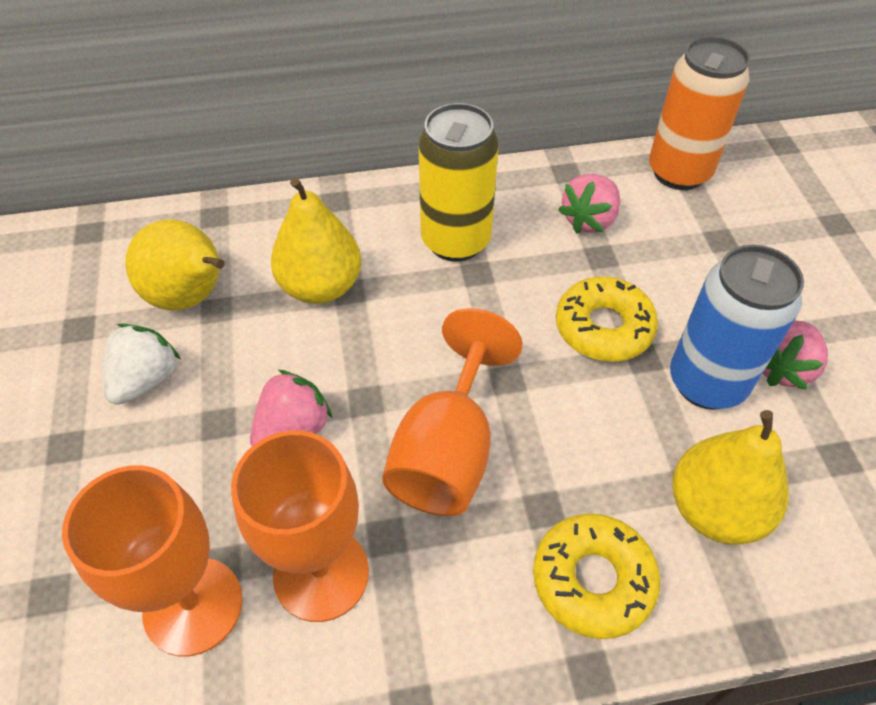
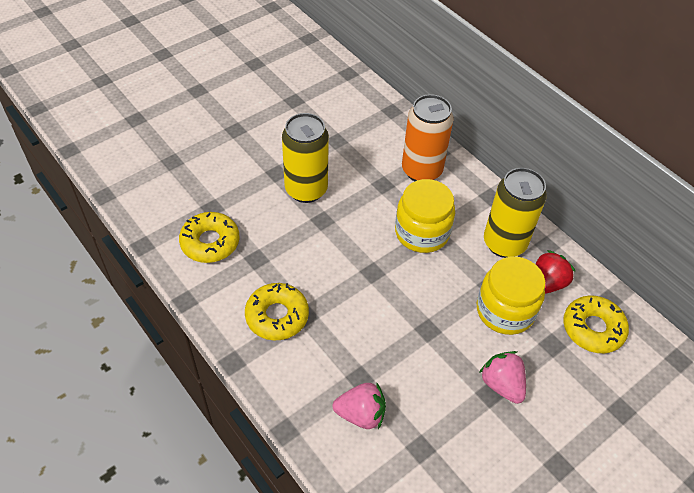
blue can: 1 -> 0
orange goblet: 3 -> 0
pink strawberry: 3 -> 2
red strawberry: 0 -> 1
white strawberry: 1 -> 0
yellow can: 1 -> 2
yellow donut: 2 -> 3
yellow jar: 0 -> 2
yellow pear: 3 -> 0

